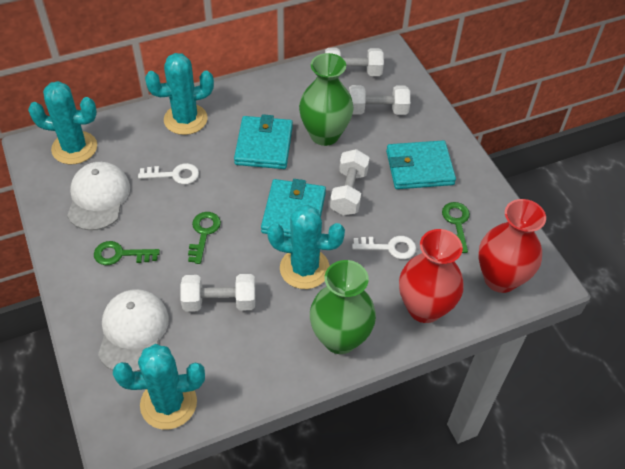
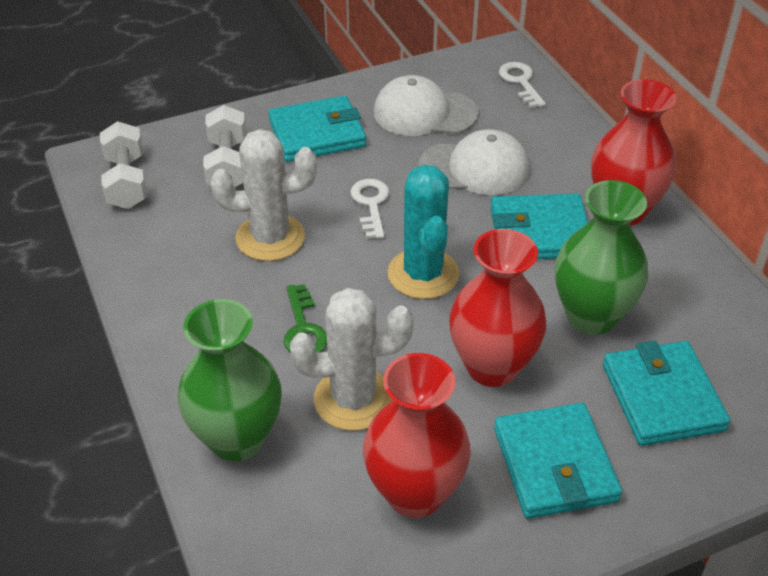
green key: 3 -> 1
red vase: 2 -> 3
turquoise cactus: 4 -> 1
turquoise wallet: 3 -> 4
white cactus: 0 -> 2
white dumbbell: 4 -> 2

